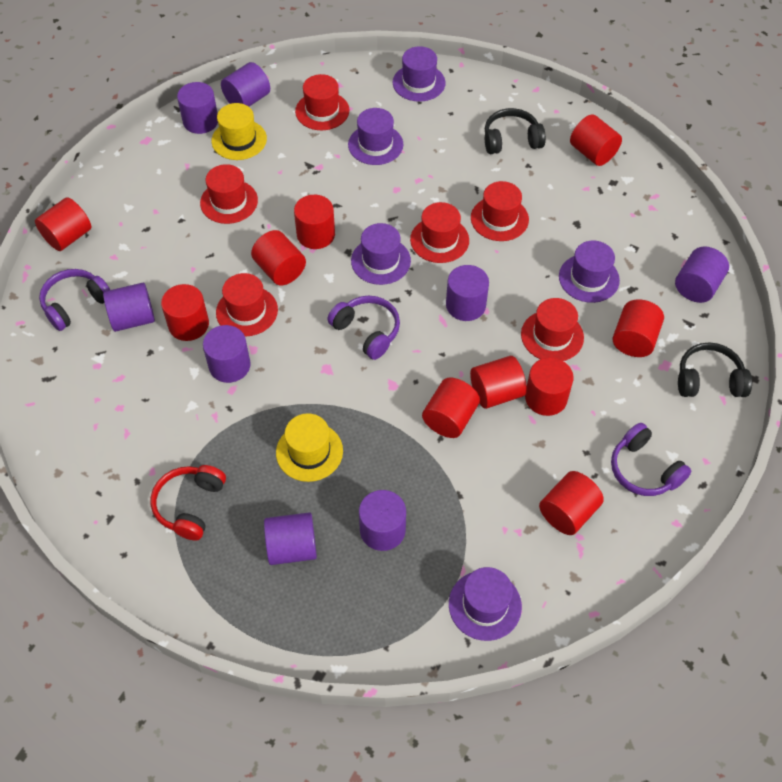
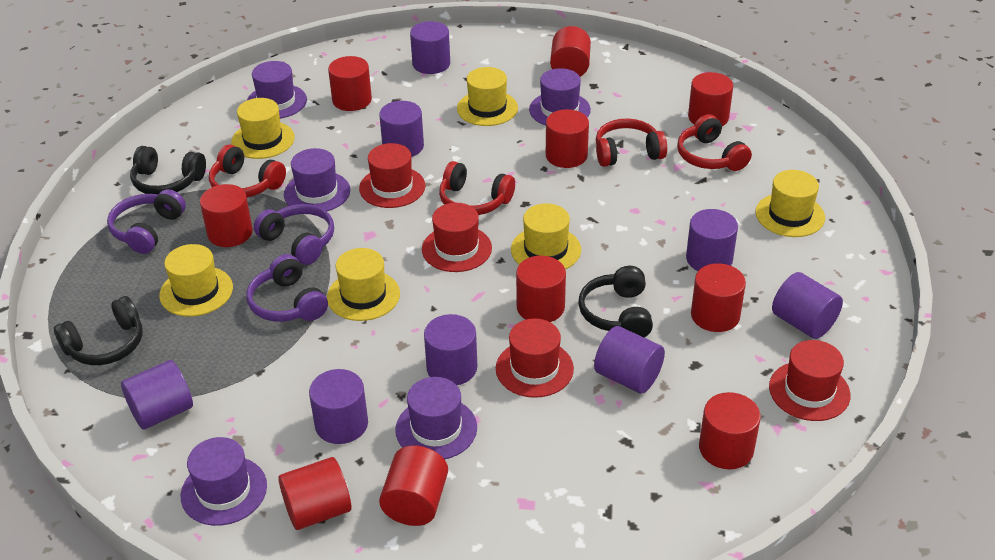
black headphones: 2 -> 3
red hat: 6 -> 4
red headphones: 1 -> 4
yellow hat: 2 -> 6

